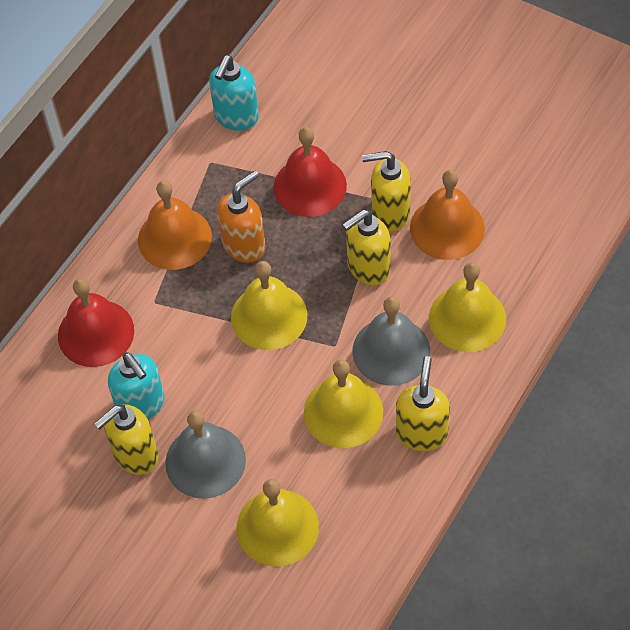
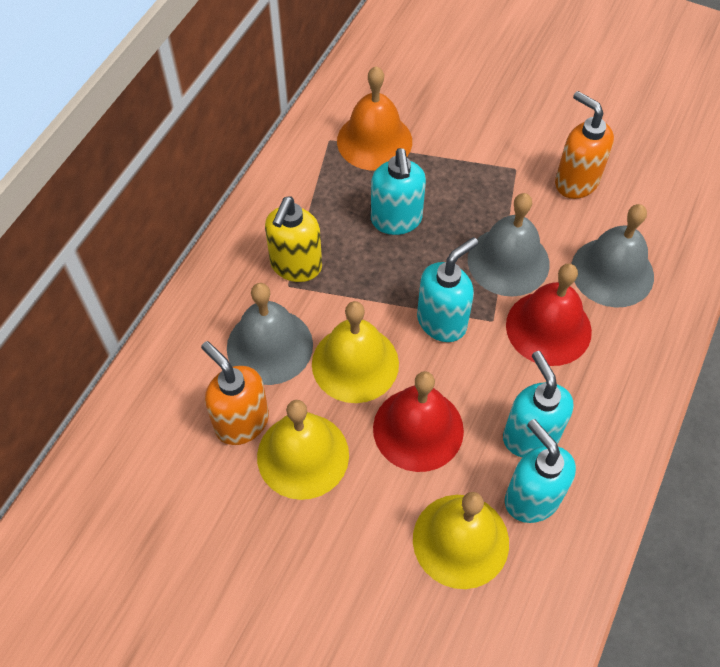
grey bell: 2 -> 3
orange bell: 2 -> 1
orange soap dispenser: 1 -> 2
turquoise soap dispenser: 2 -> 4
yellow bell: 4 -> 3
yellow soap dispenser: 4 -> 1

